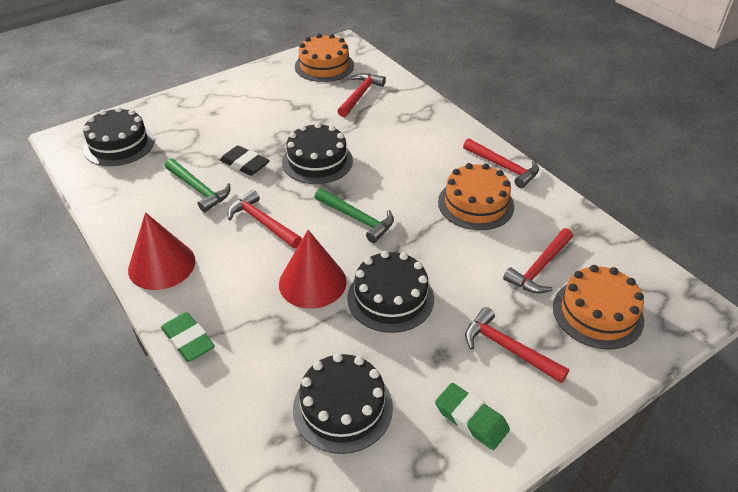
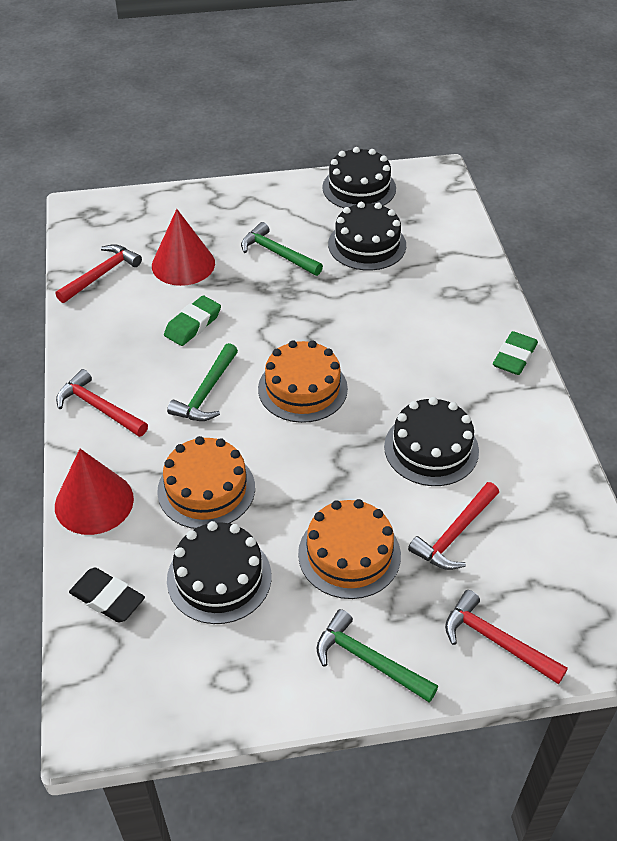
green hammer: 2 -> 3
red hammer: 5 -> 4

